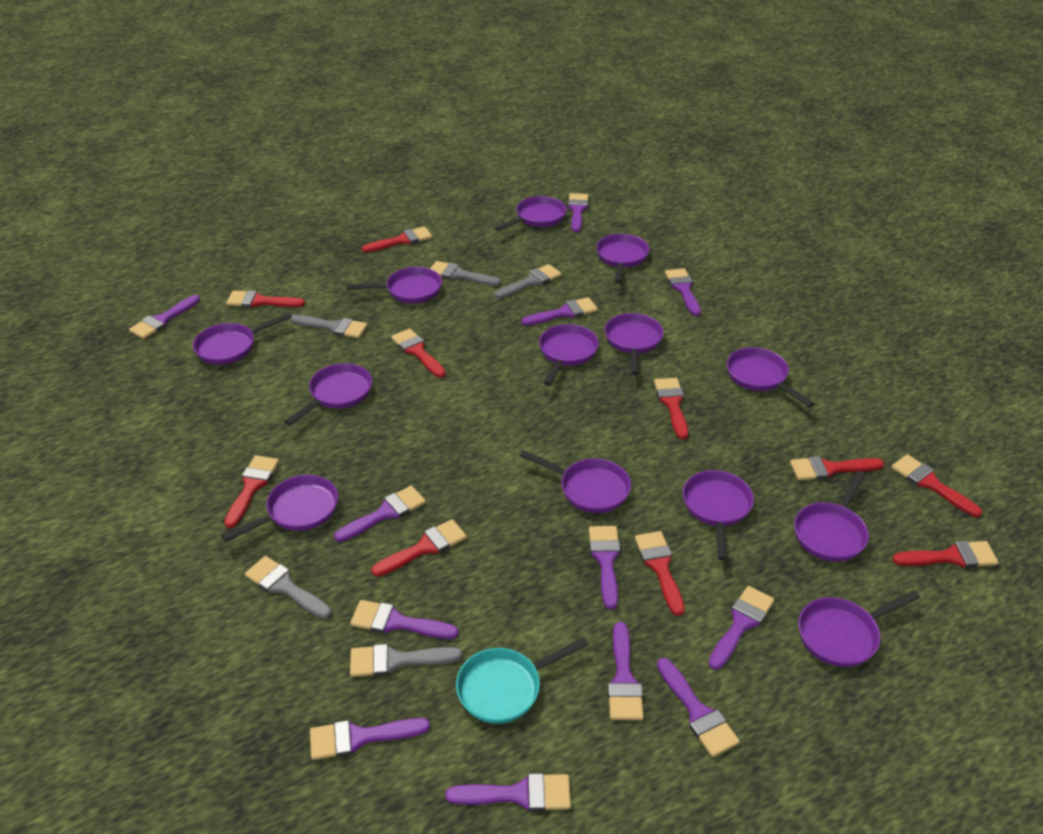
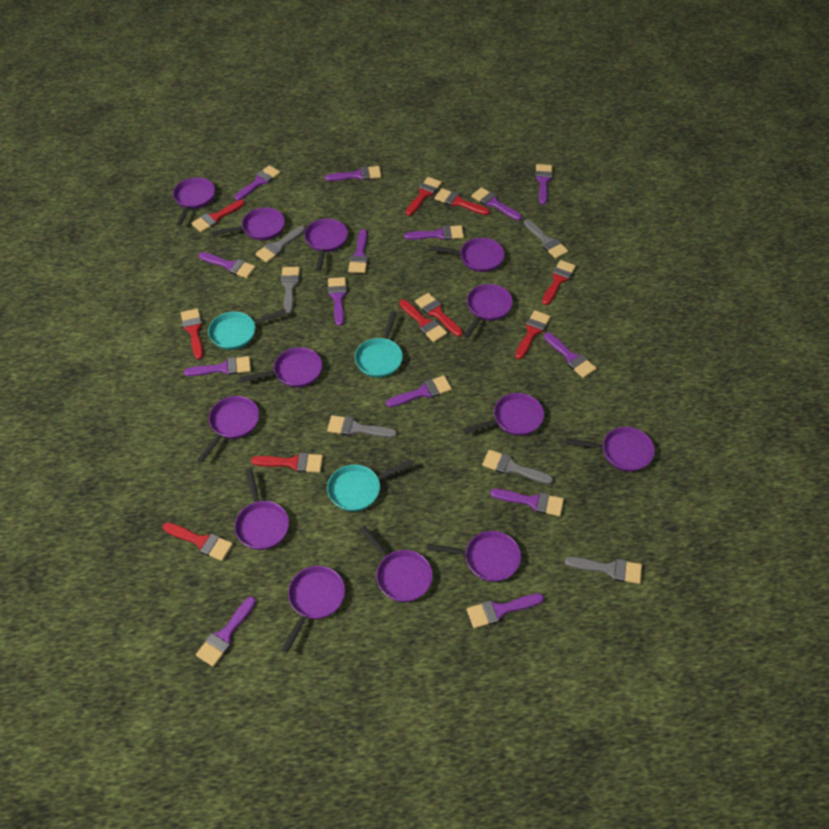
grey brush: 5 -> 6
purple brush: 12 -> 14
turquoise pan: 1 -> 3

